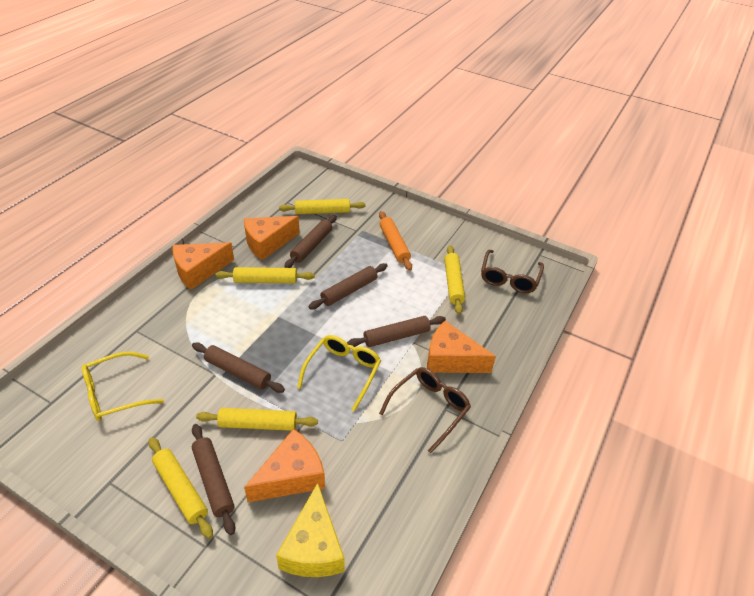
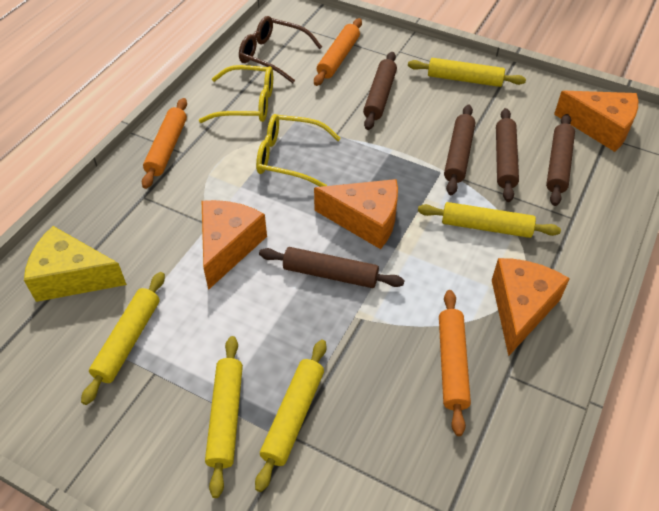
brown glasses: 2 -> 1
orange rolling pin: 1 -> 3

